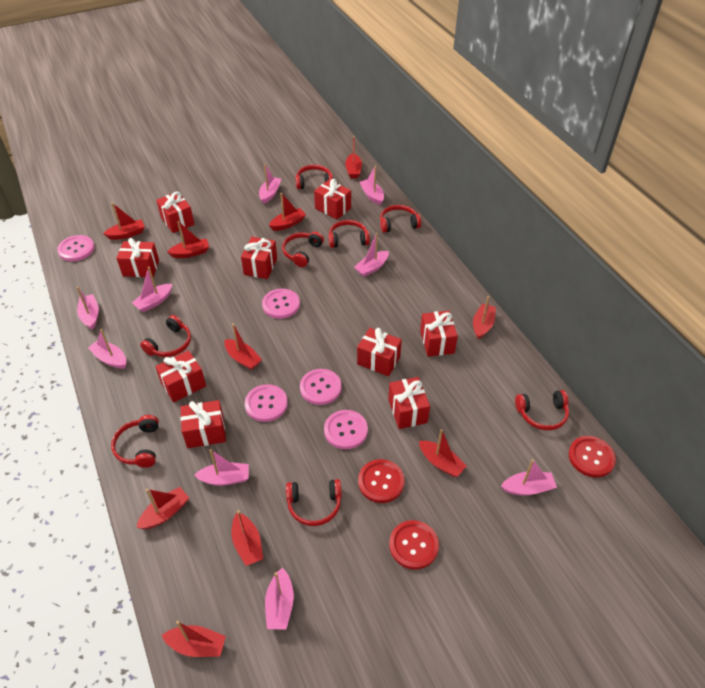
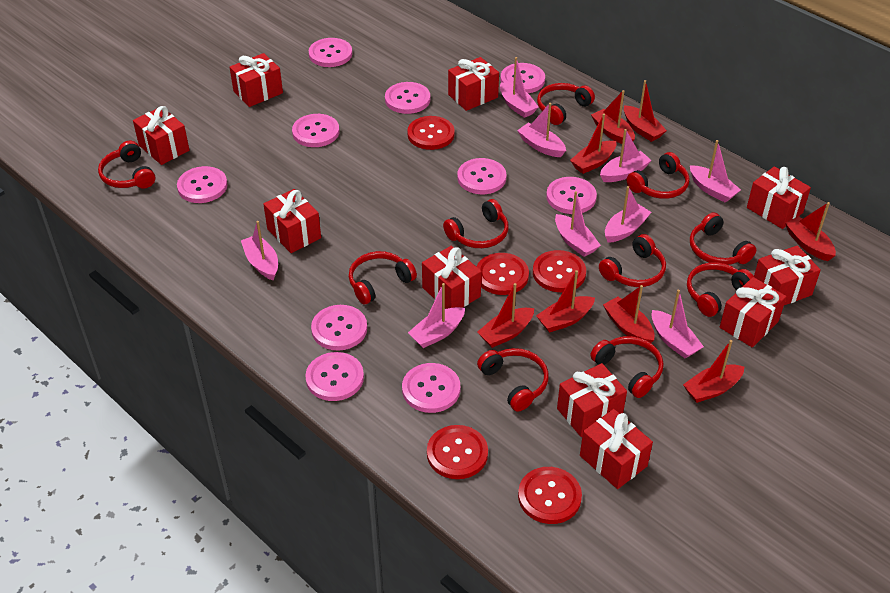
pink button: 5 -> 10
red boat: 10 -> 8
red button: 3 -> 5
red gift: 9 -> 10
red headphones: 8 -> 10

